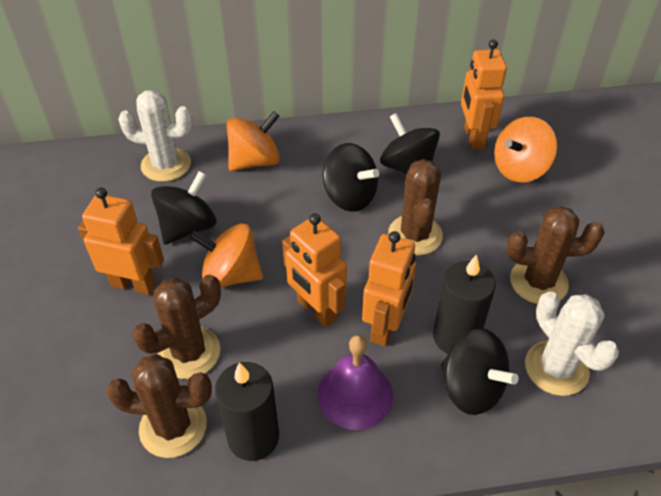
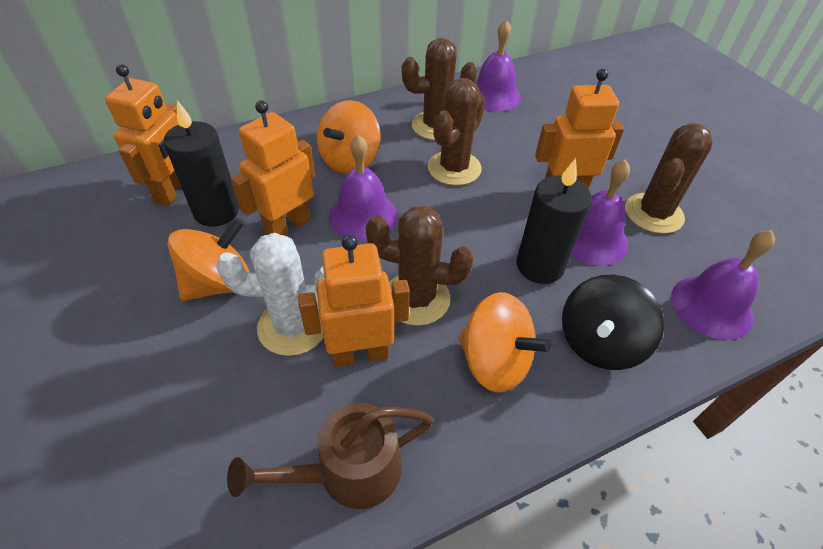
black spinning top: 4 -> 1
brown watering can: 0 -> 1
purple bell: 1 -> 4
white cactus: 2 -> 1

